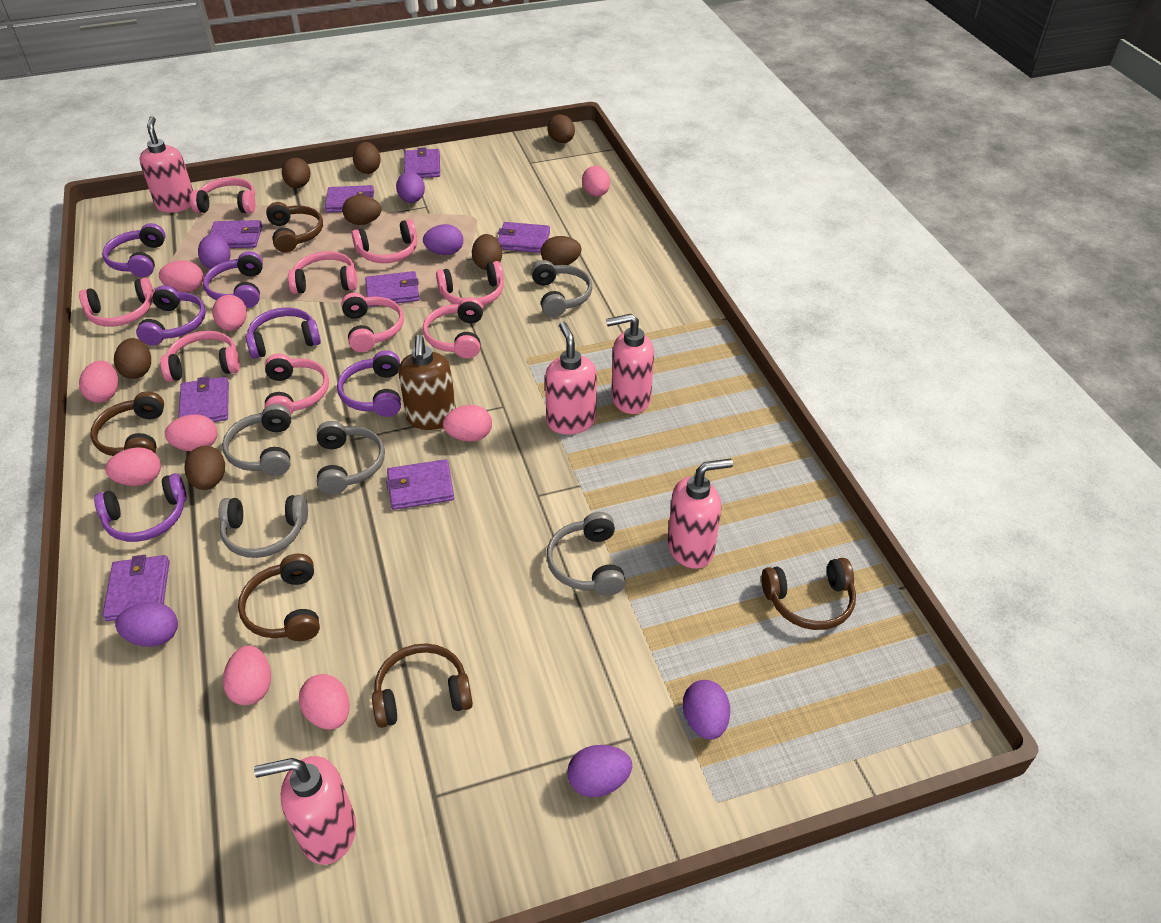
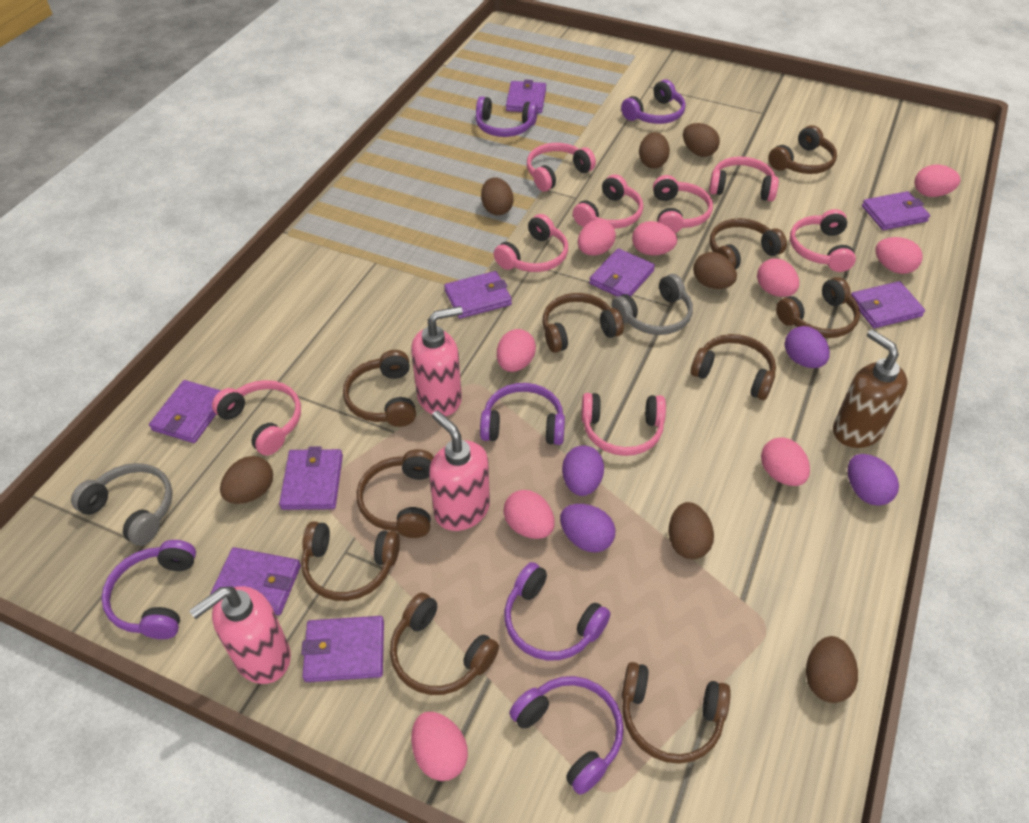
brown egg: 8 -> 7
brown headphones: 5 -> 10
grey headphones: 5 -> 2
pink headphones: 9 -> 8
pink soap dispenser: 5 -> 3
purple egg: 6 -> 4
purple wallet: 8 -> 9

